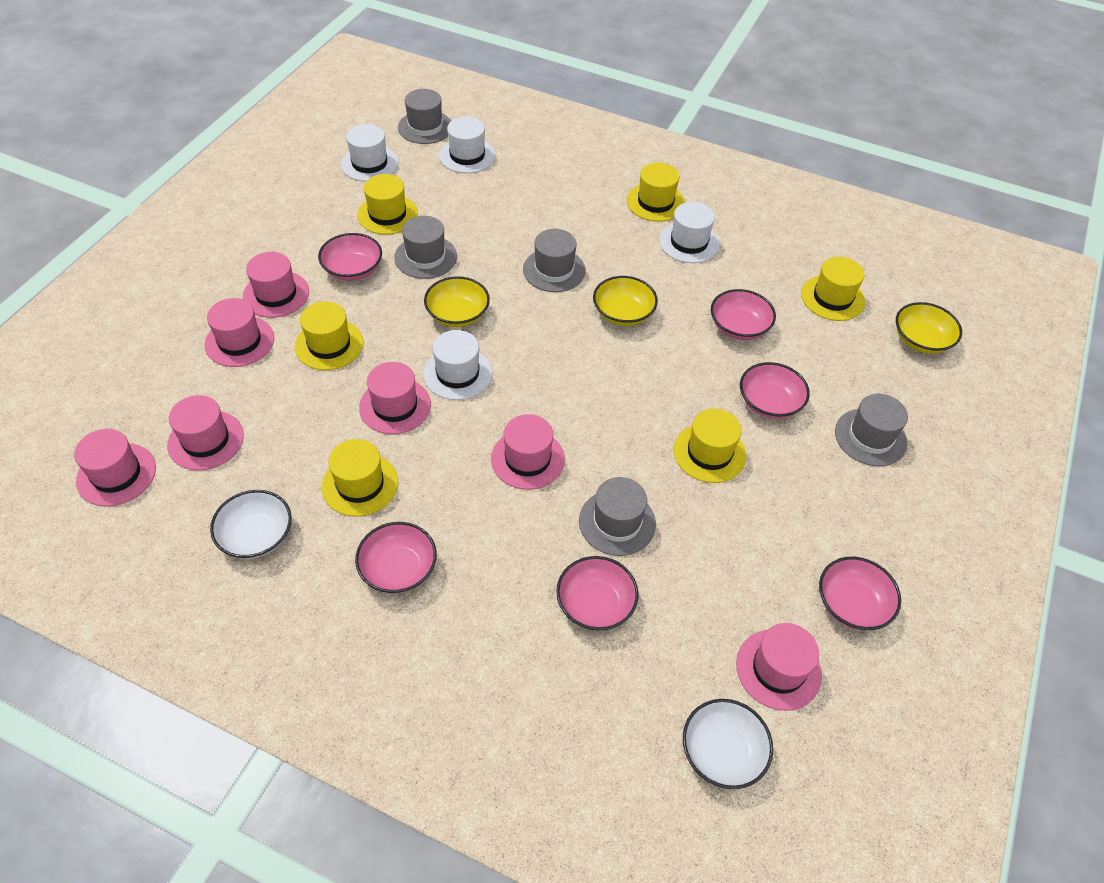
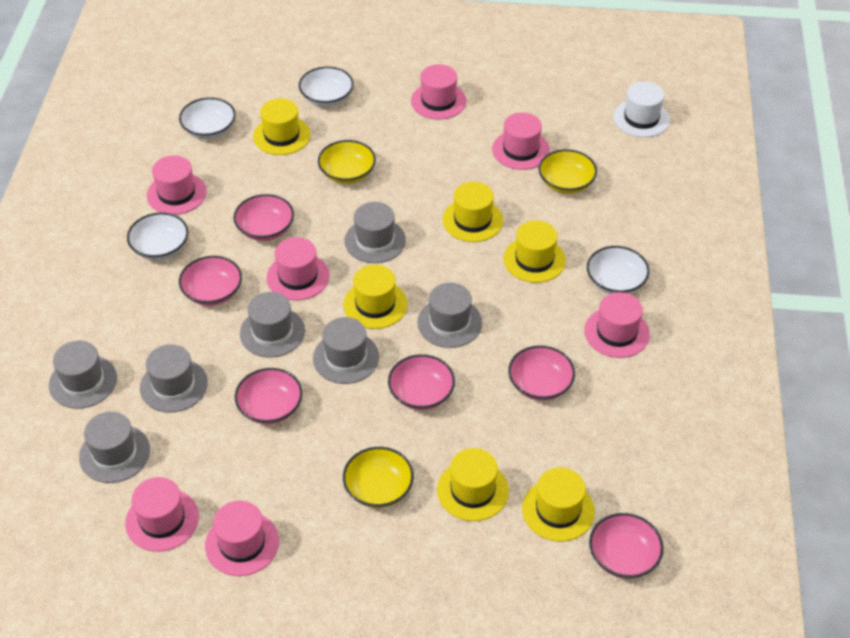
grey hat: 5 -> 7
white bowl: 2 -> 4
white hat: 4 -> 1

